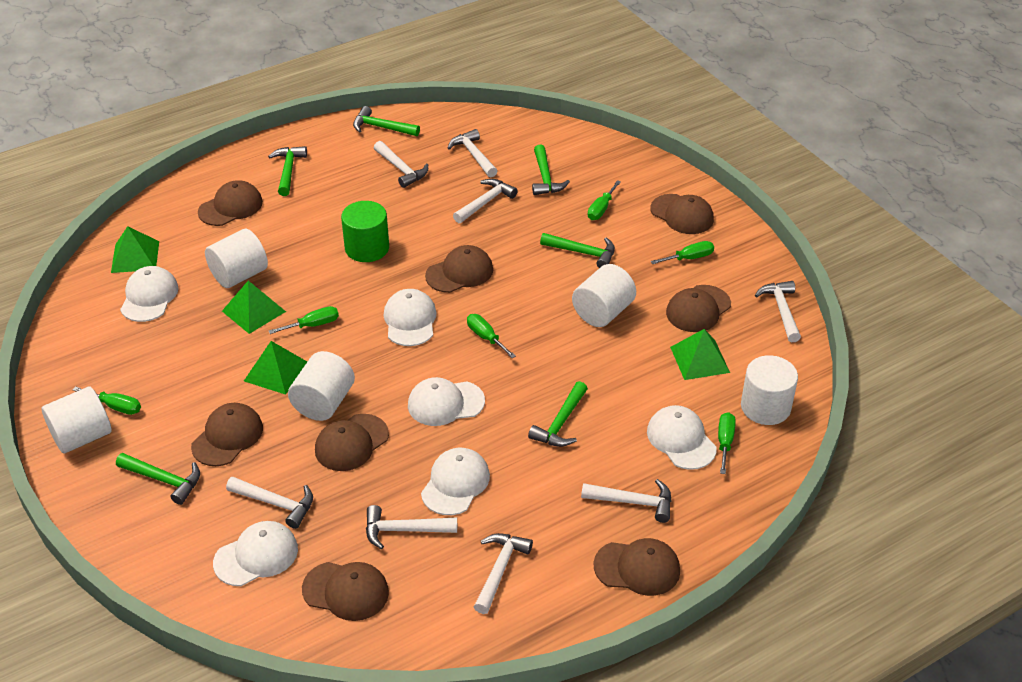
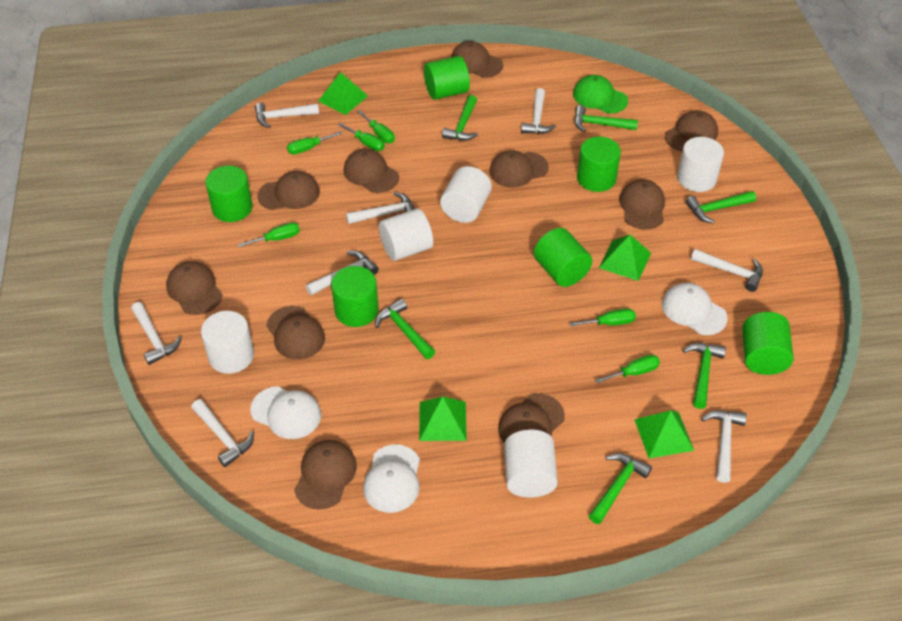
brown cap: 8 -> 10
green cap: 0 -> 1
green cylinder: 1 -> 6
white cap: 6 -> 3

